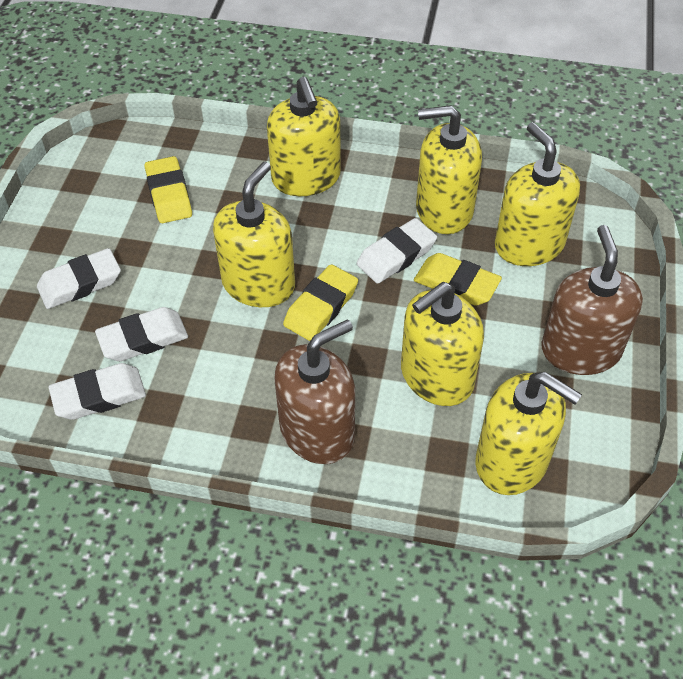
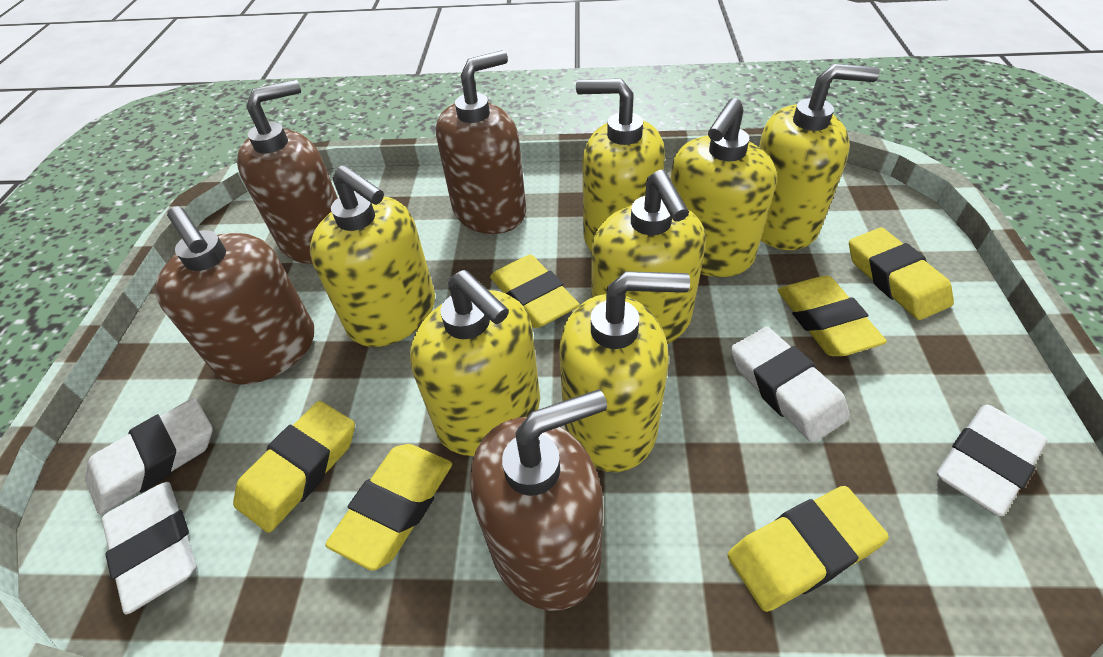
brown soap dispenser: 2 -> 4
yellow eraser: 3 -> 6
yellow soap dispenser: 6 -> 7

